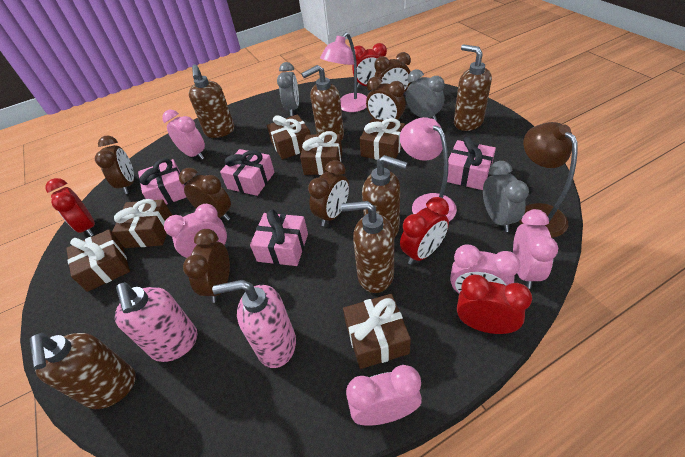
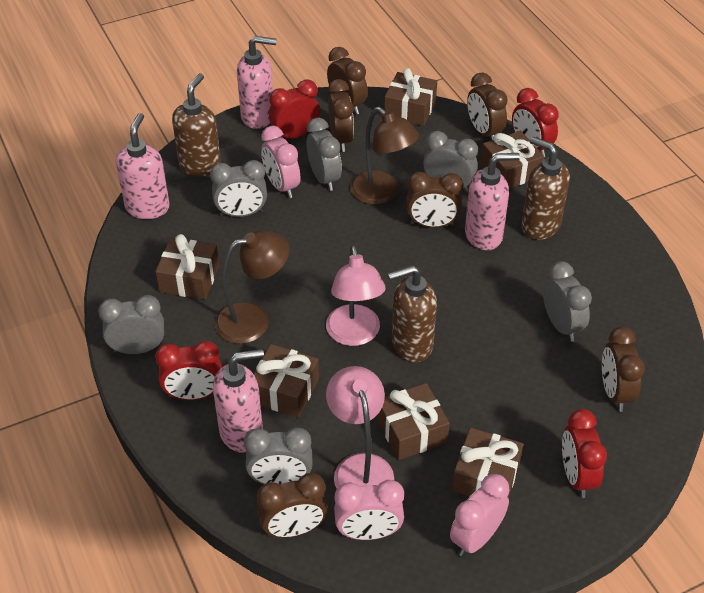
brown lamp: 1 -> 2
brown soap dispenser: 6 -> 3
grey clock: 3 -> 6
pink clock: 5 -> 3
pink gift: 4 -> 0
pink soap dispenser: 2 -> 4

